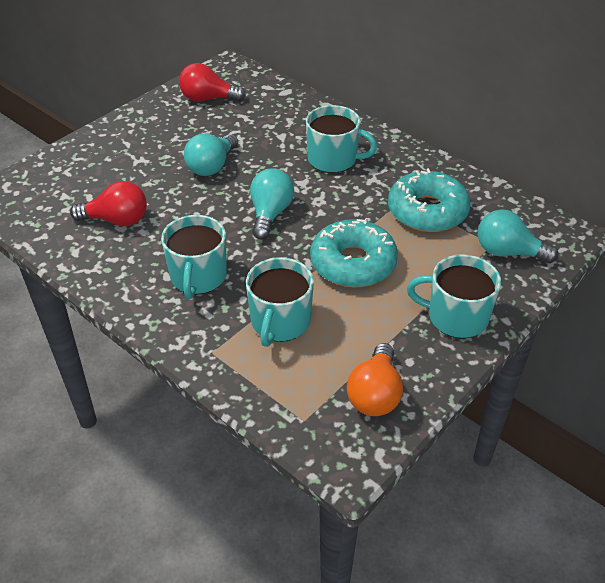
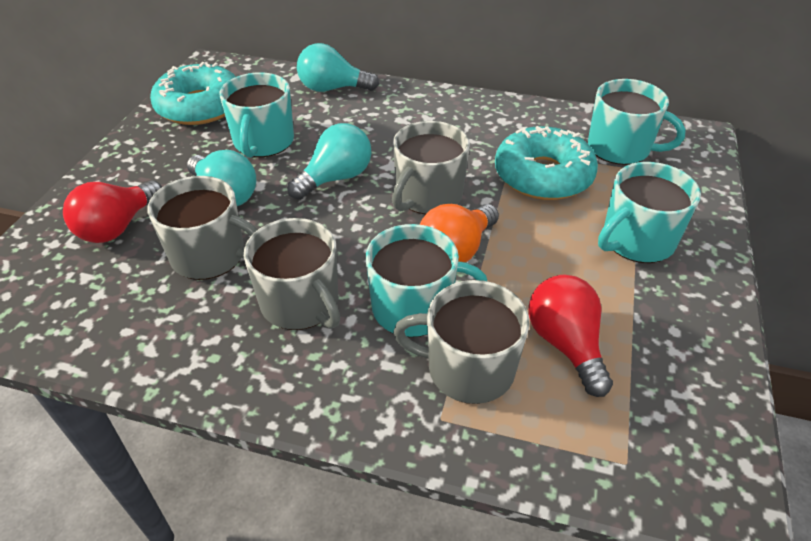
grey mug: 0 -> 4

